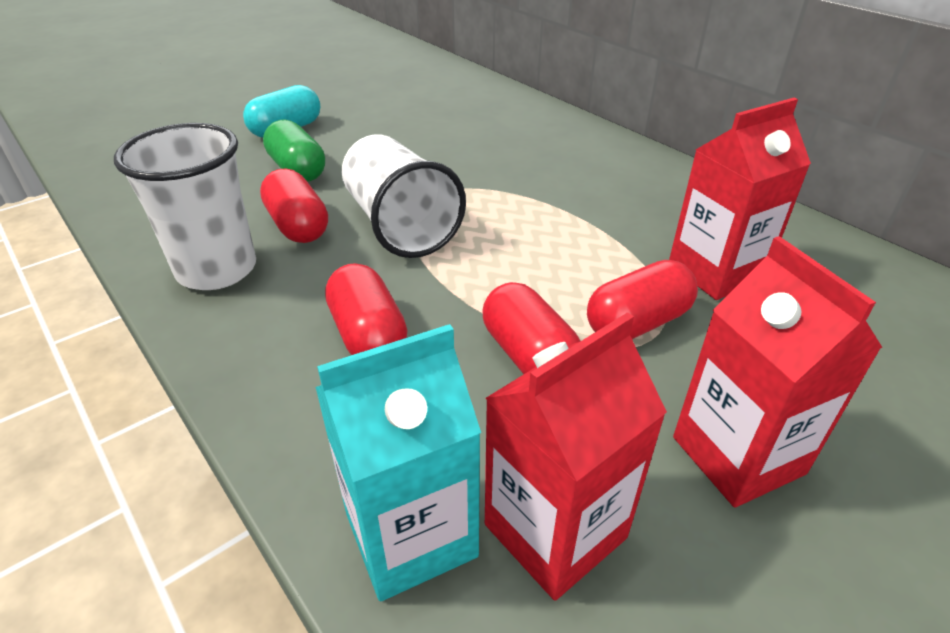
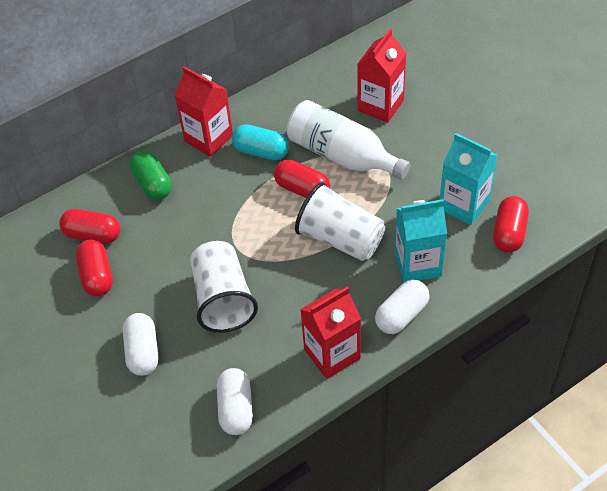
turquoise carton: 1 -> 2
white bottle: 0 -> 1
white capsule: 0 -> 3

